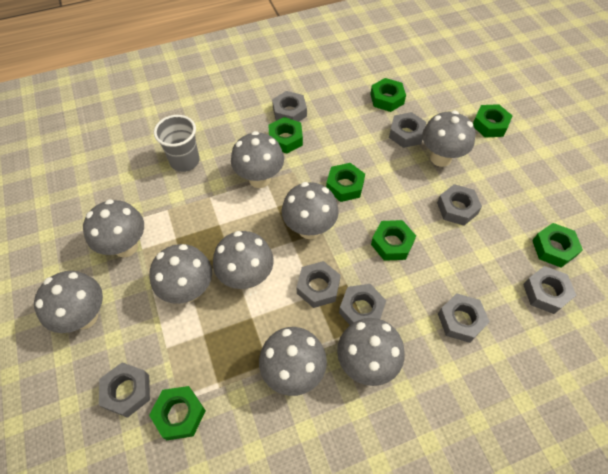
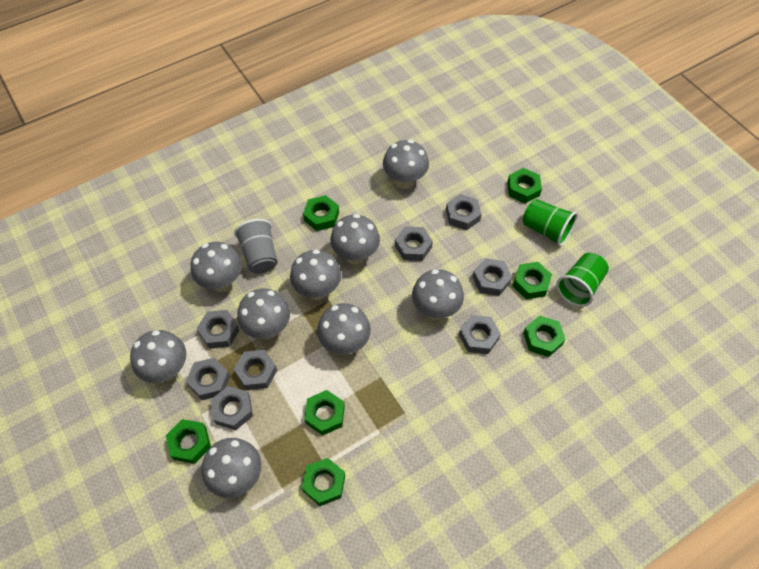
green cup: 0 -> 2

